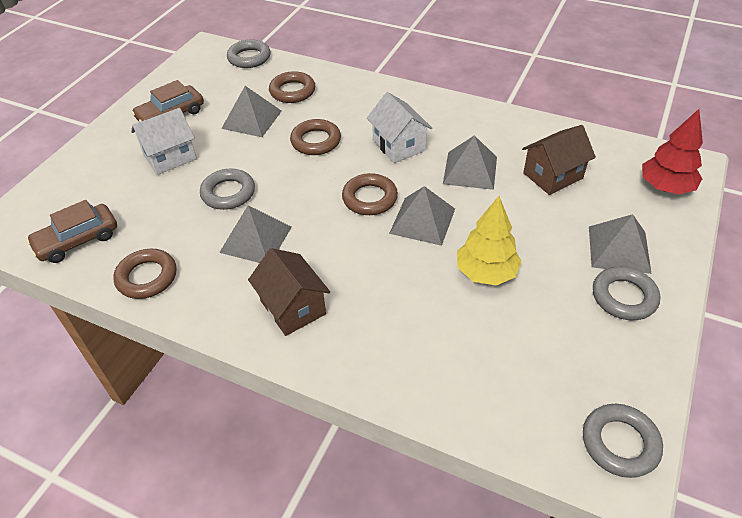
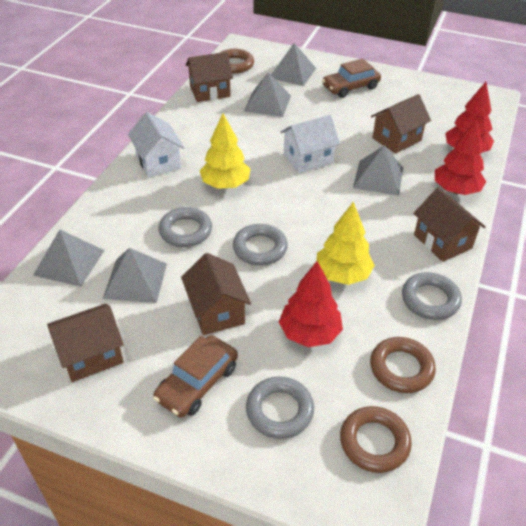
brown house: 2 -> 5
brown ring: 4 -> 3
red tree: 1 -> 3
yellow tree: 1 -> 2

